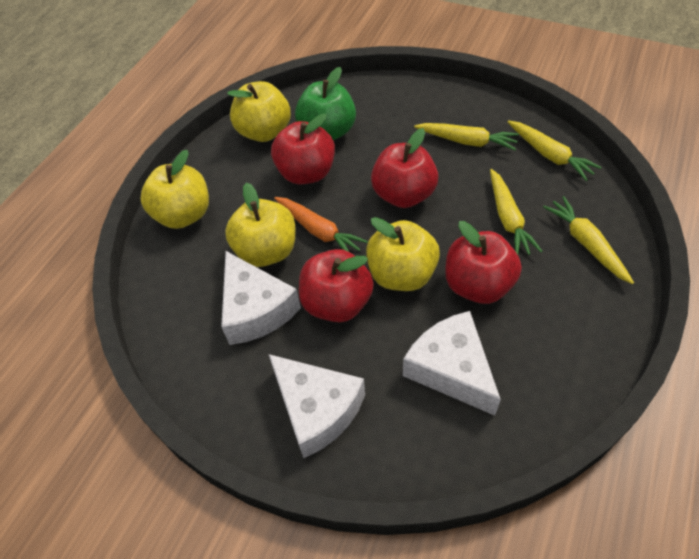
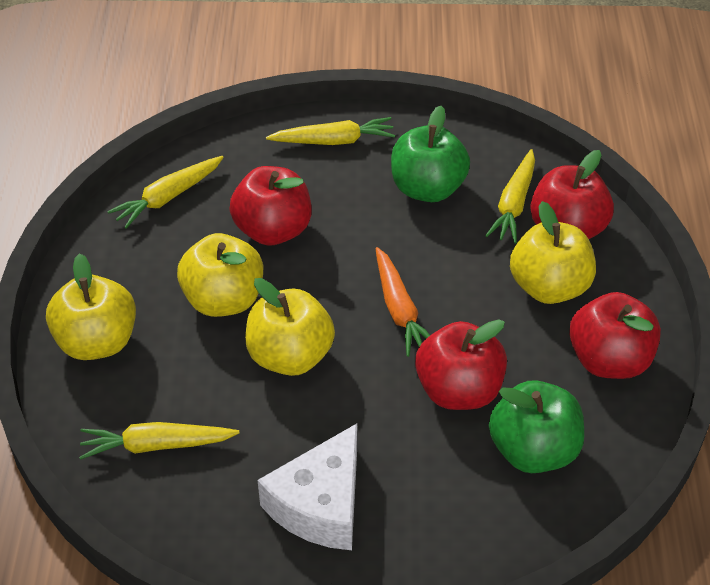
green apple: 1 -> 2
white cheese: 3 -> 1

